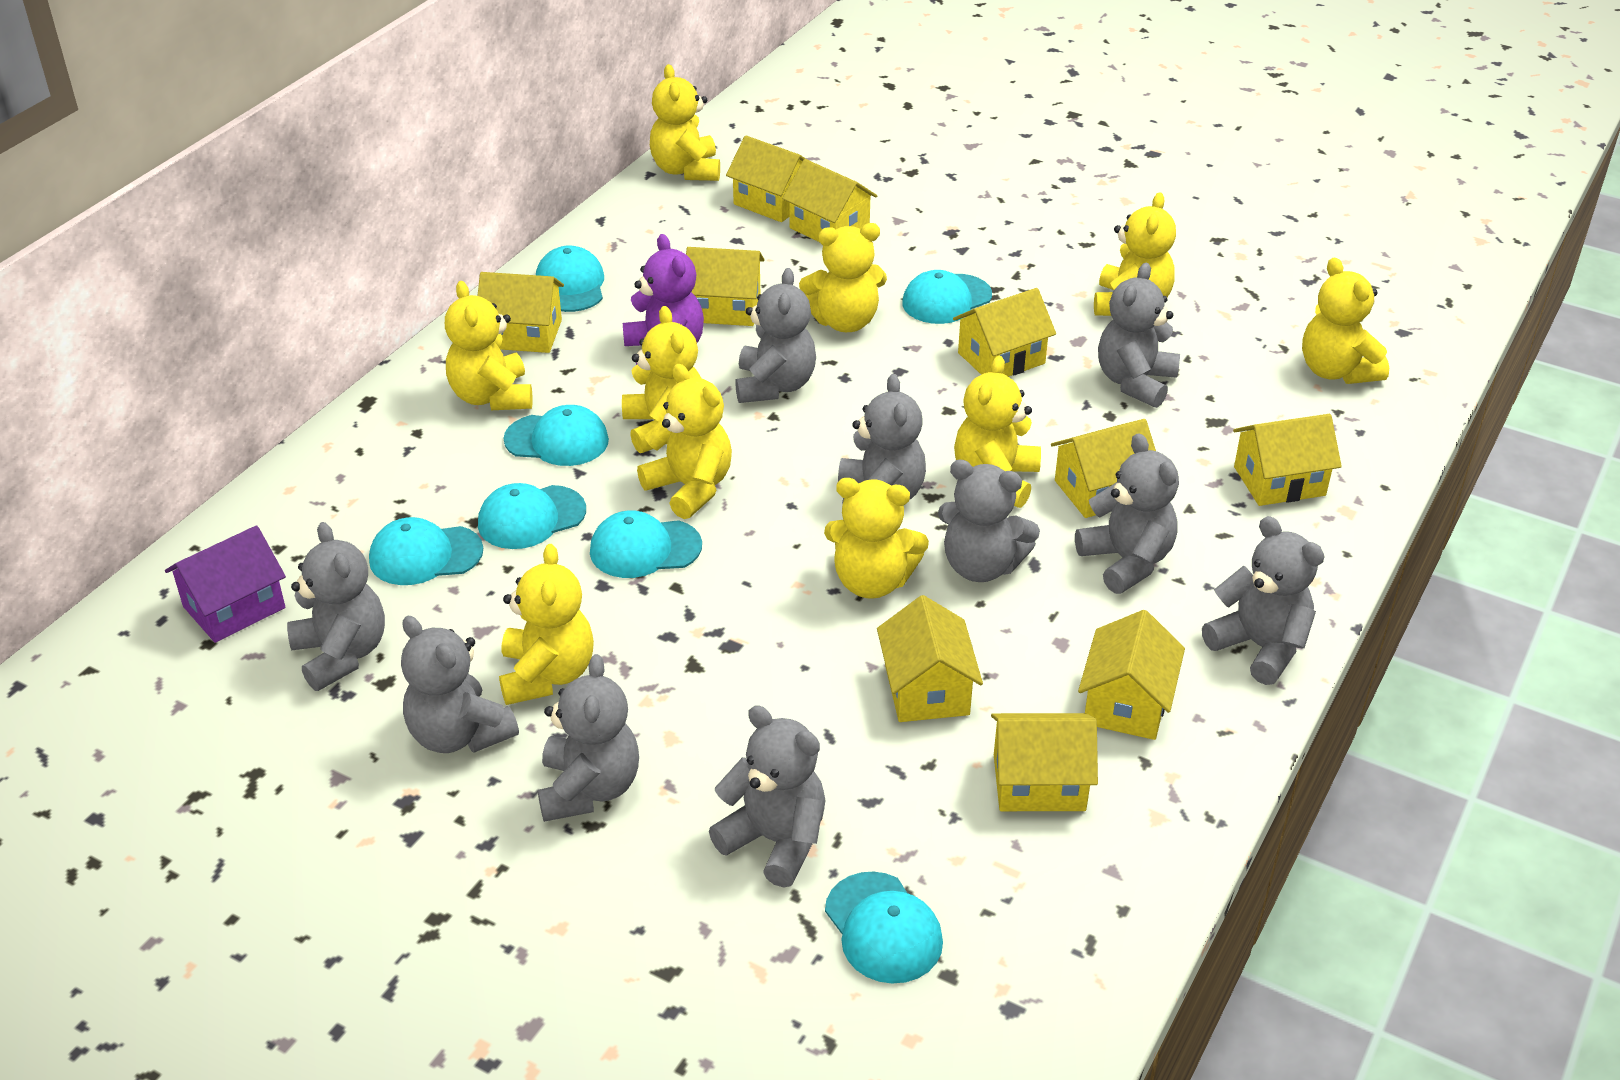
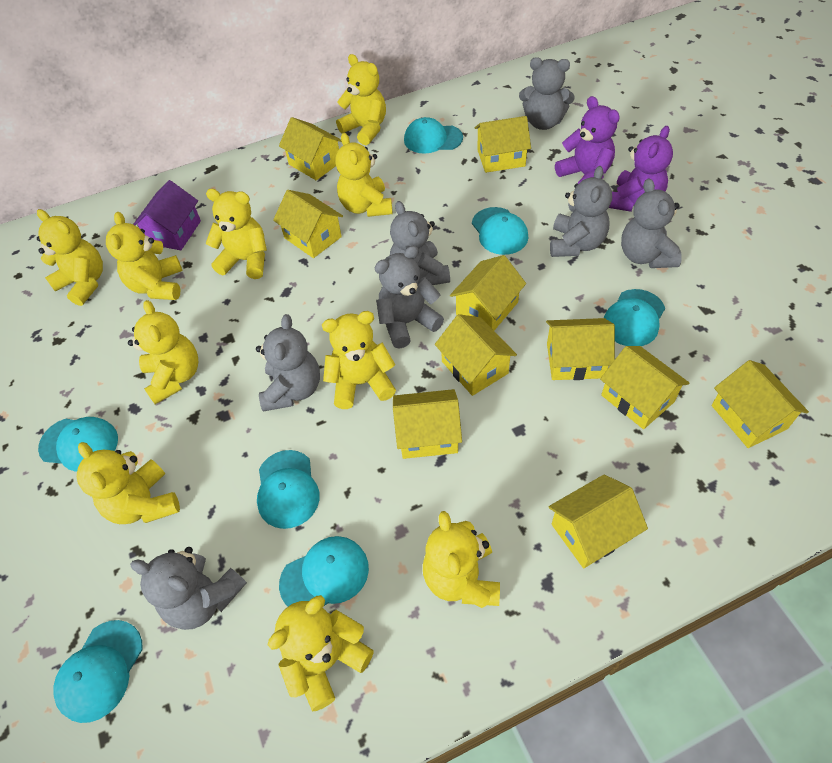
grey teddy bear: 10 -> 7
purple teddy bear: 1 -> 2

